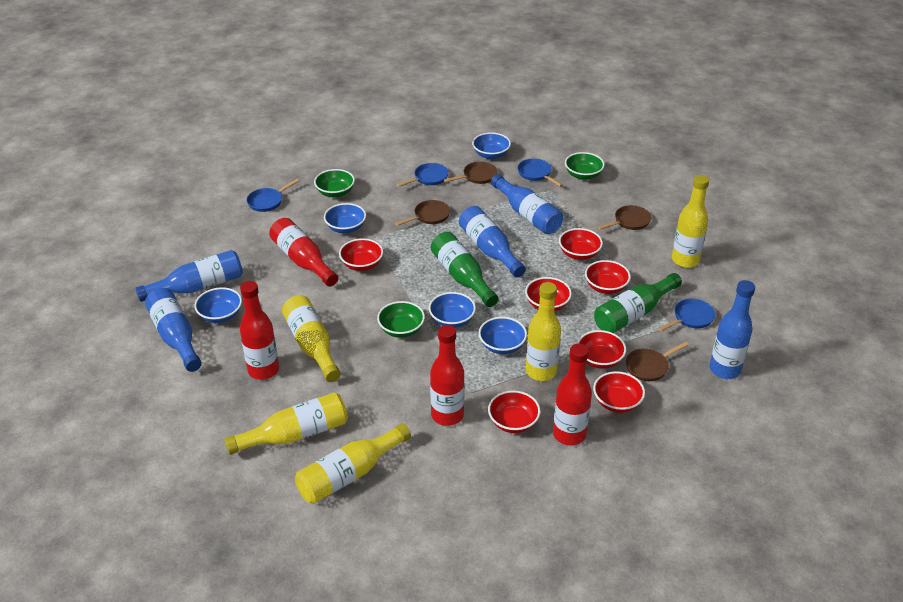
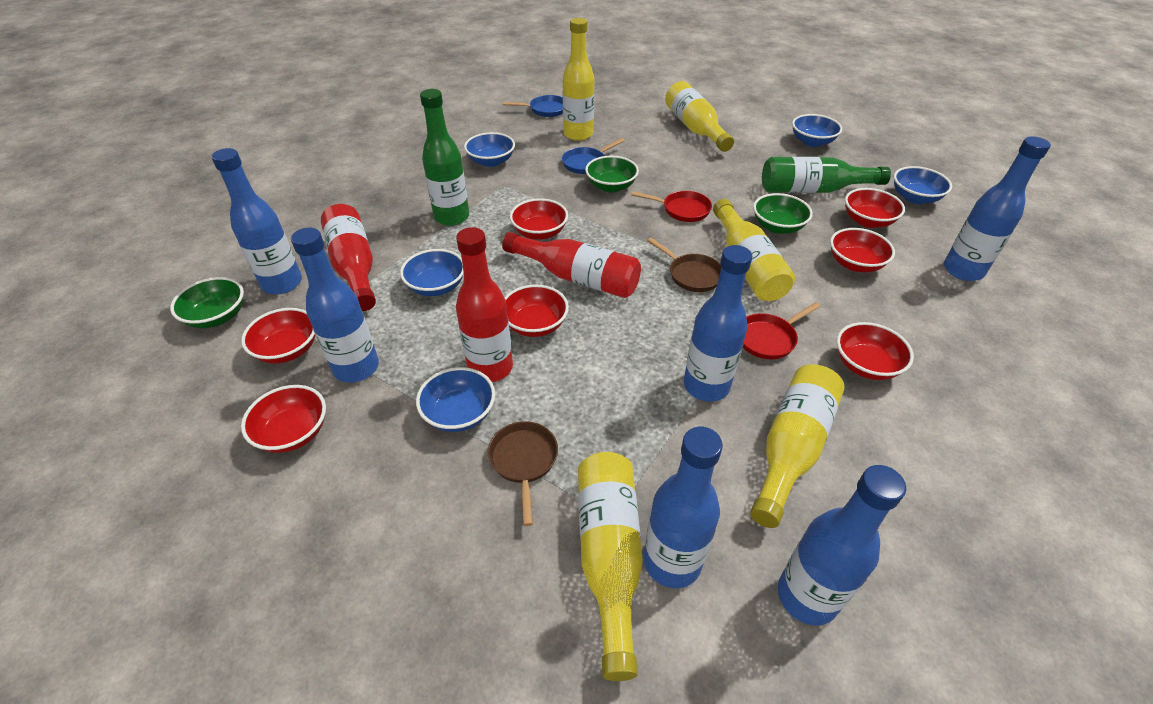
blue bottle: 5 -> 6
blue pan: 4 -> 2
brown pan: 4 -> 2
red bottle: 4 -> 3
red pan: 0 -> 2

